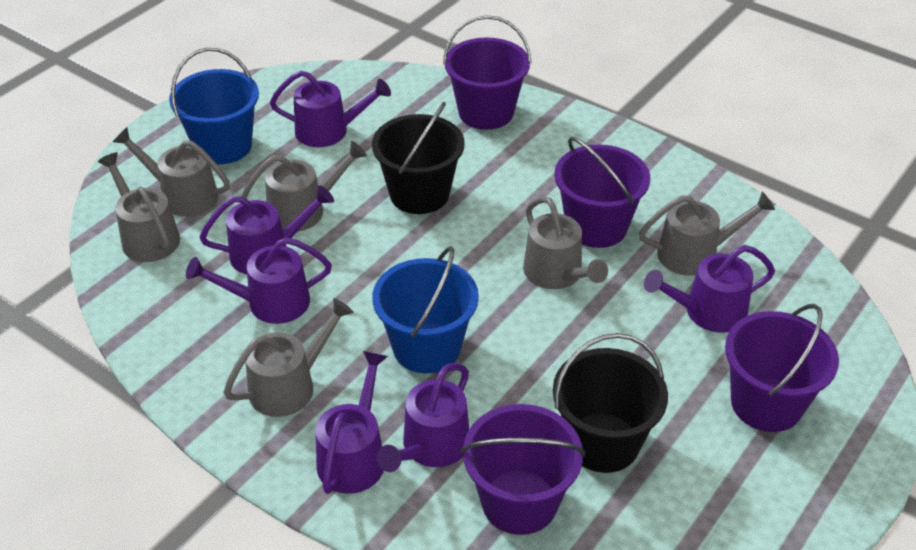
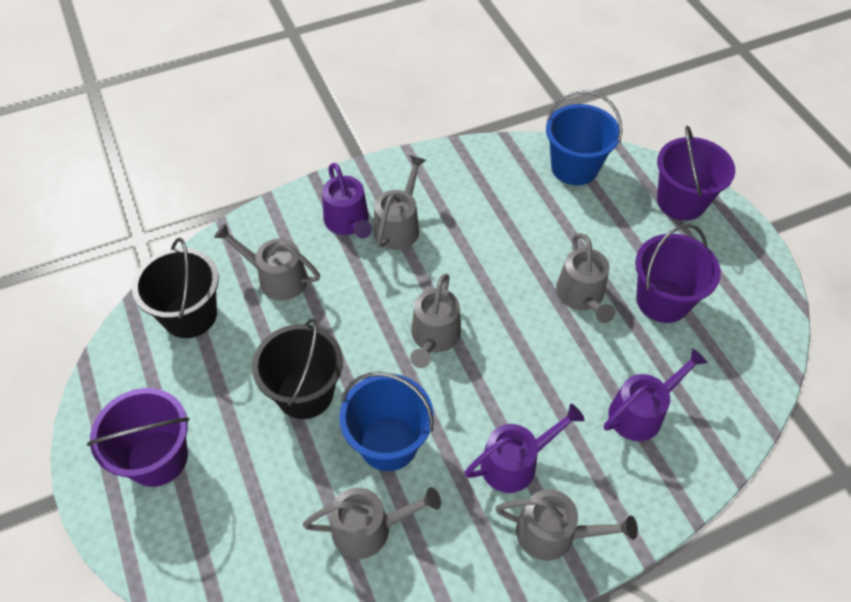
purple bucket: 4 -> 3
purple watering can: 6 -> 3

